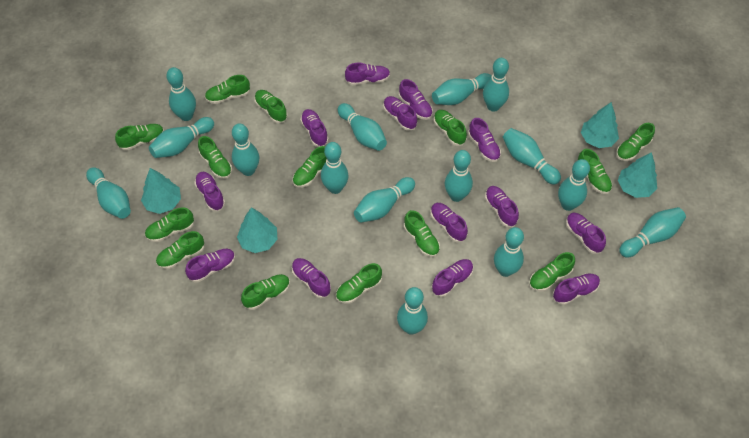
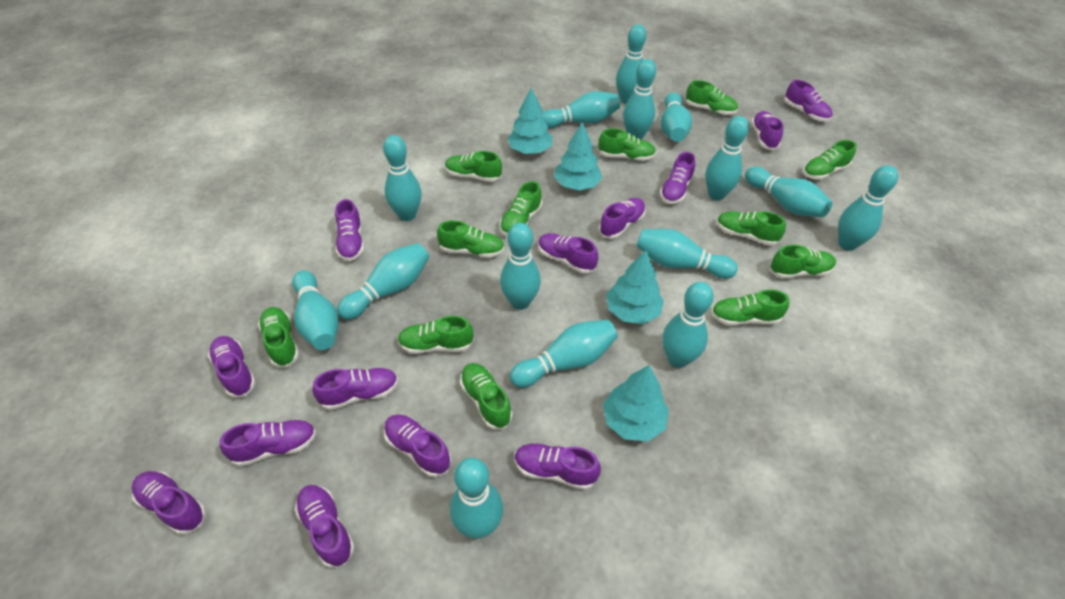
green shoe: 14 -> 12

